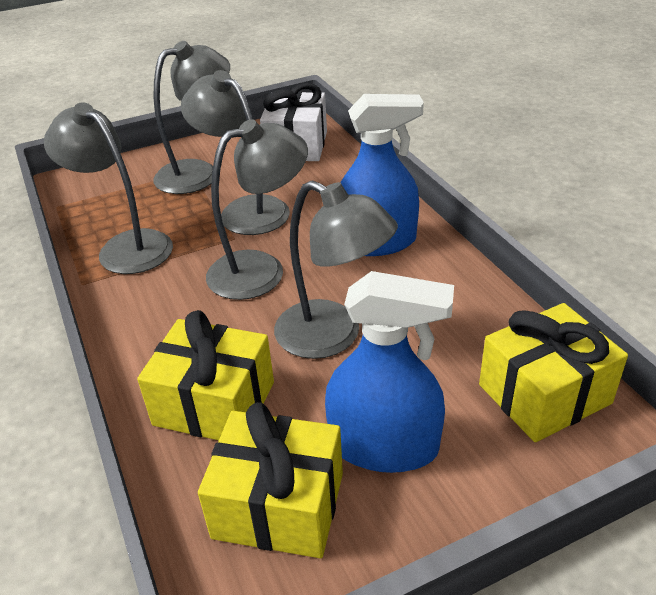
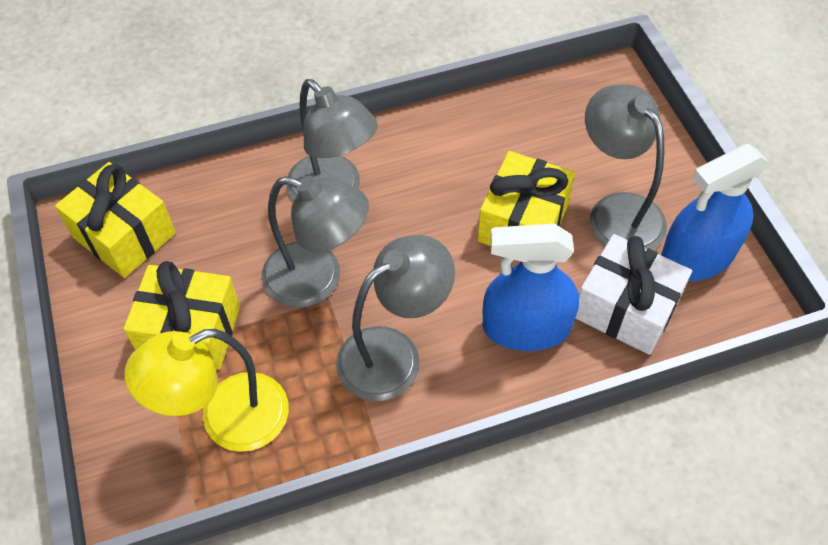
grey lamp: 5 -> 4
yellow lamp: 0 -> 1

